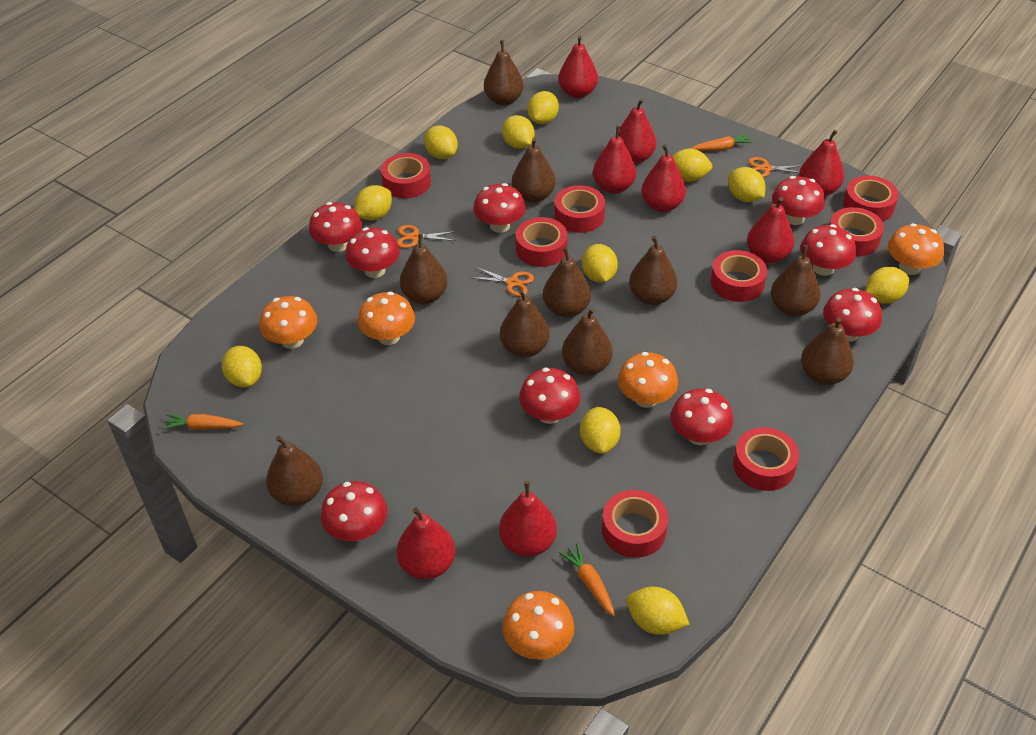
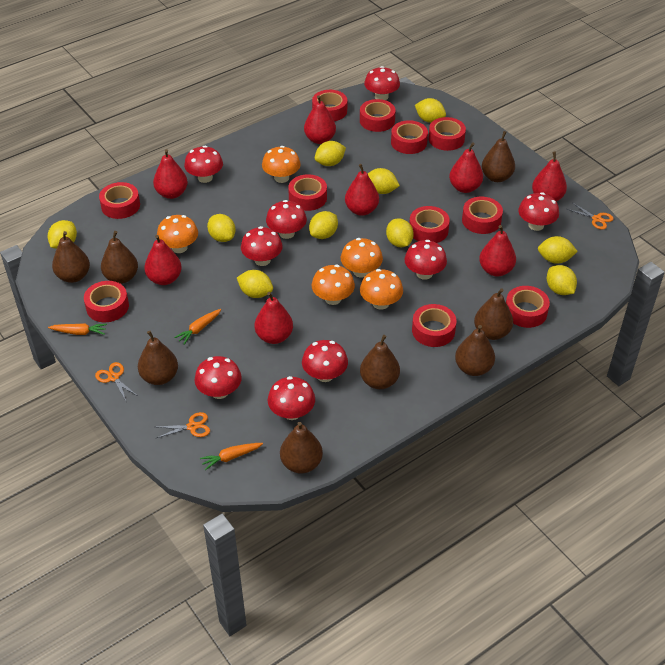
brown pear: 10 -> 8
red tape: 8 -> 11
yellow lemon: 11 -> 10

